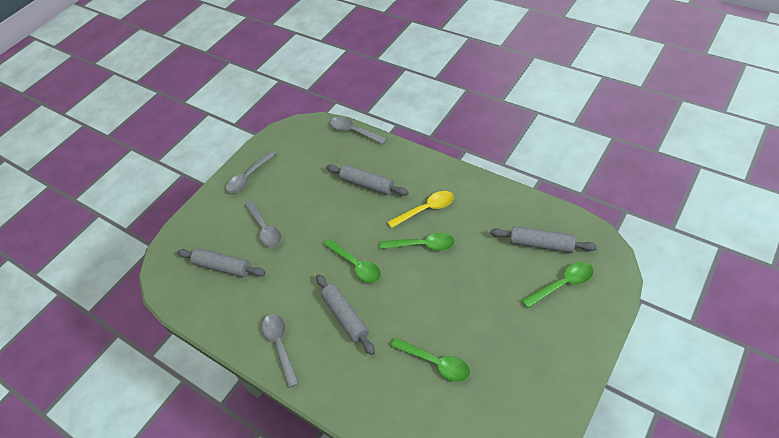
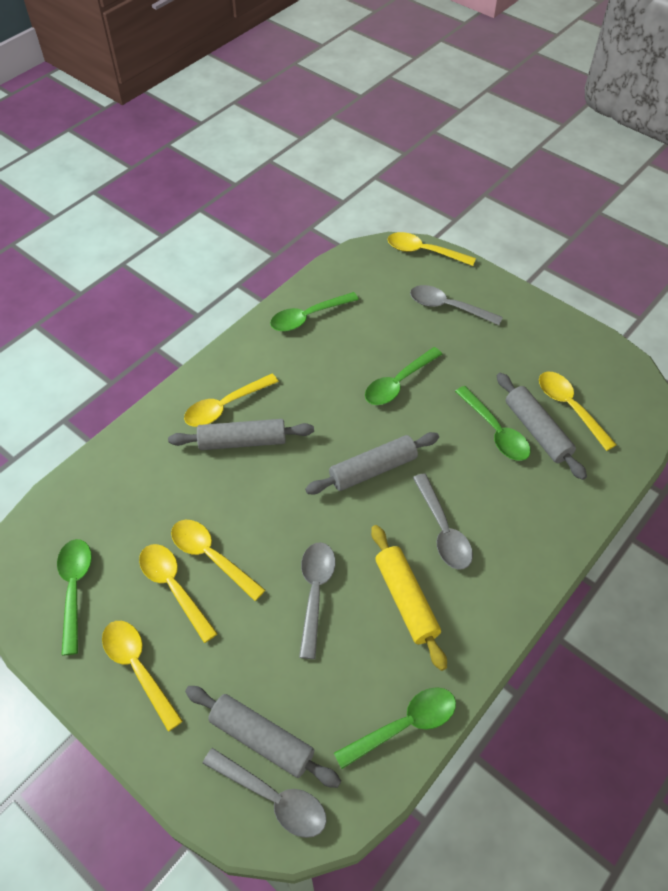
green spoon: 4 -> 5
yellow rolling pin: 0 -> 1
yellow spoon: 1 -> 6

